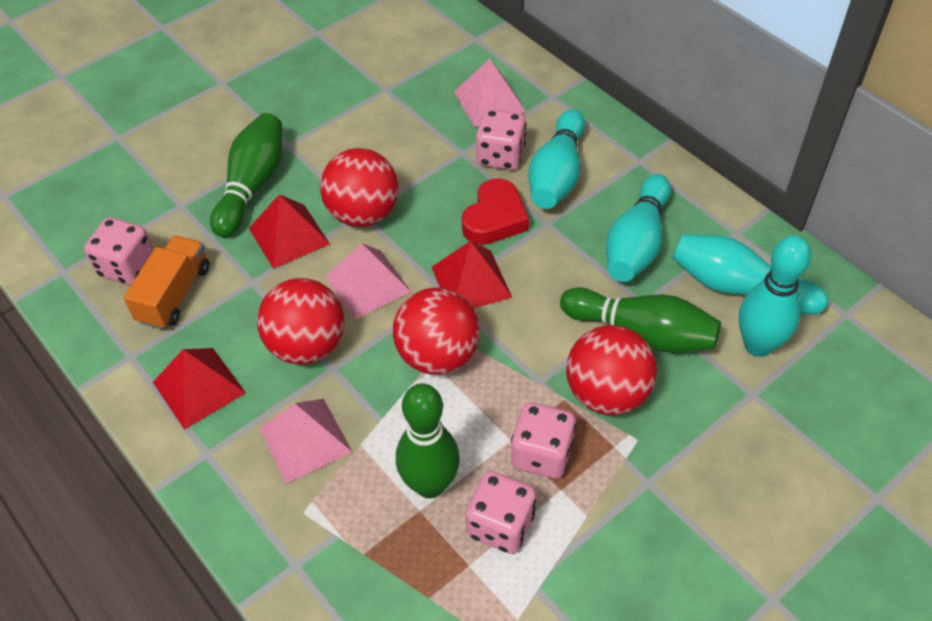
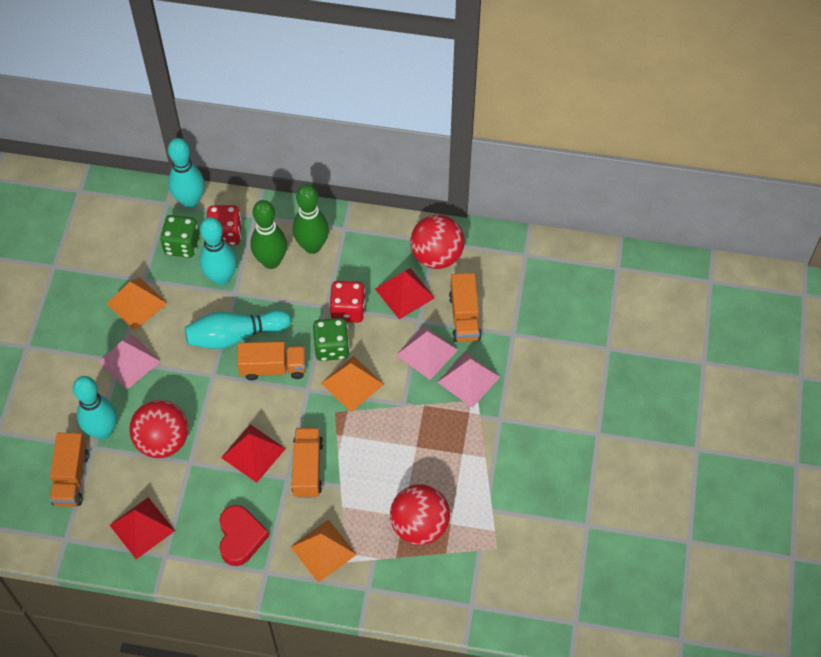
green bowling pin: 3 -> 2
green dice: 0 -> 2
orange pyramid: 0 -> 3
orange truck: 1 -> 4
pink dice: 4 -> 0
red ball: 4 -> 3
red dice: 0 -> 2

